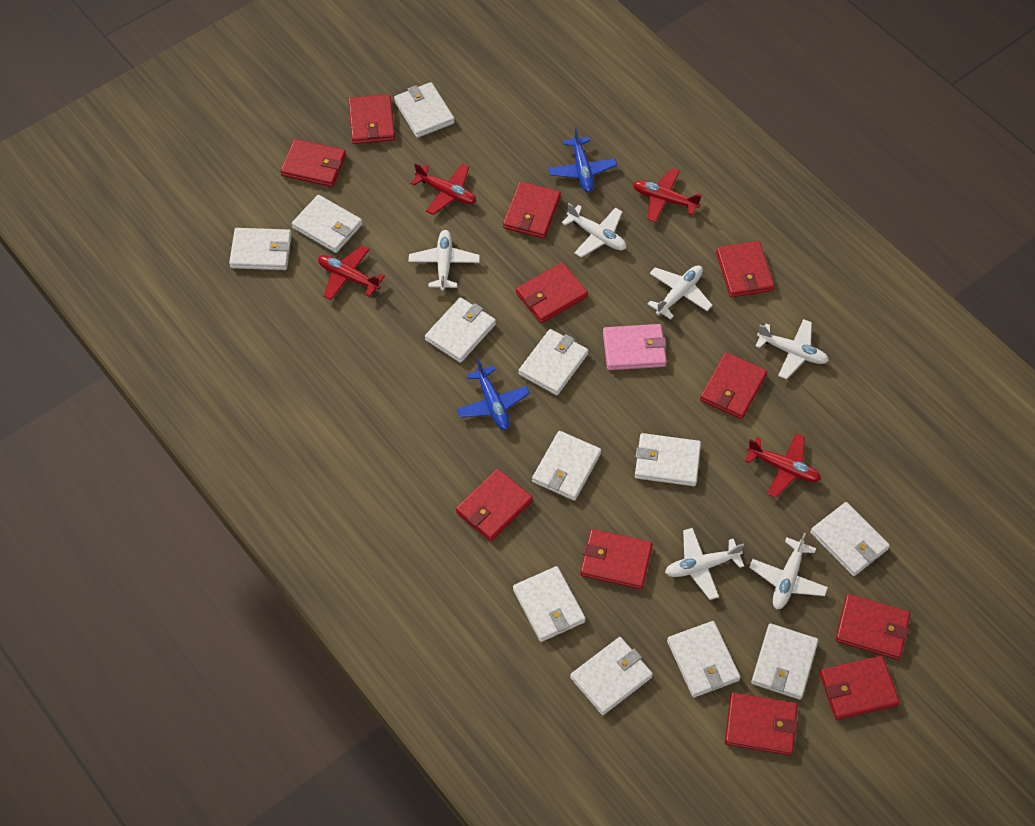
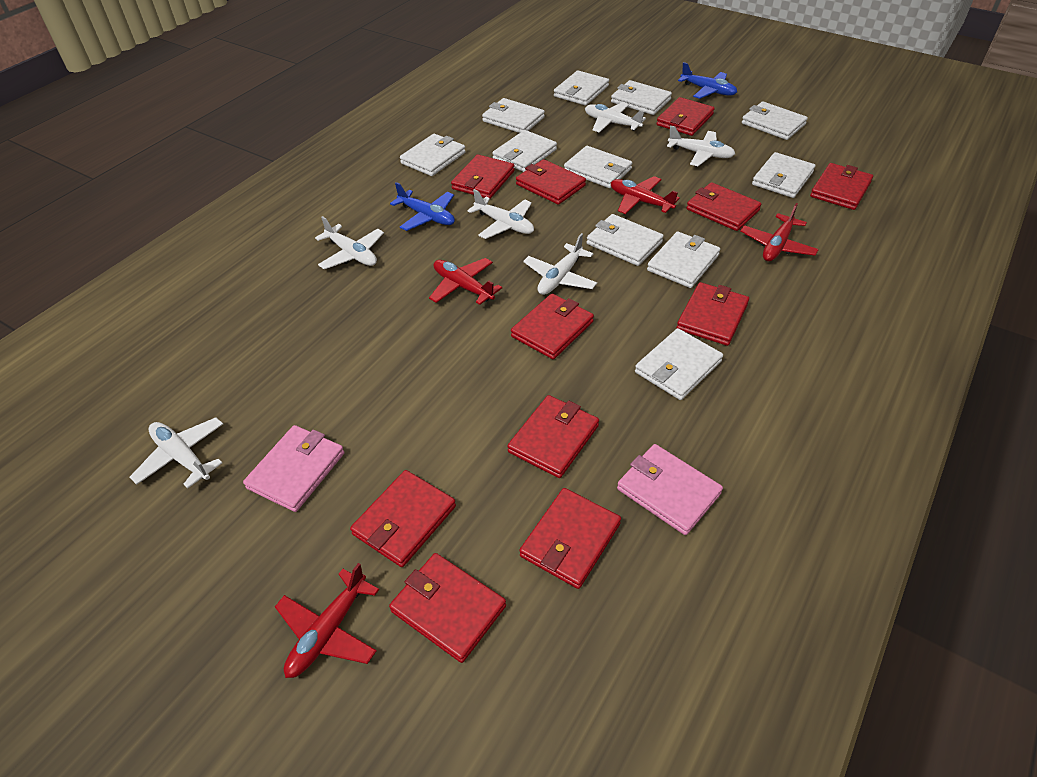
pink wallet: 1 -> 2
white wallet: 12 -> 11

